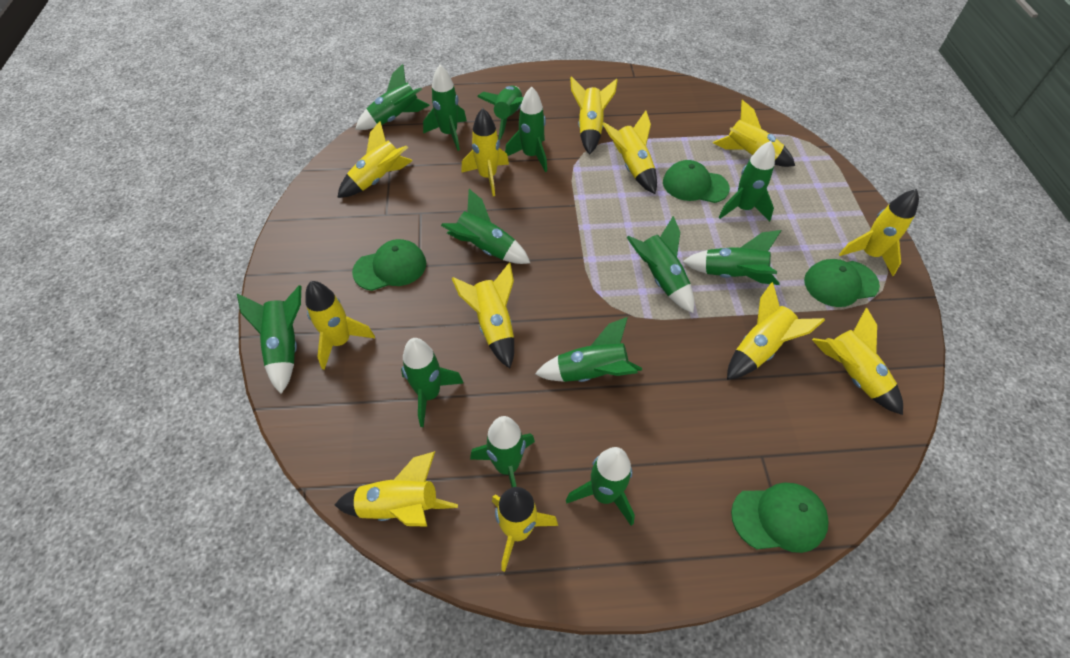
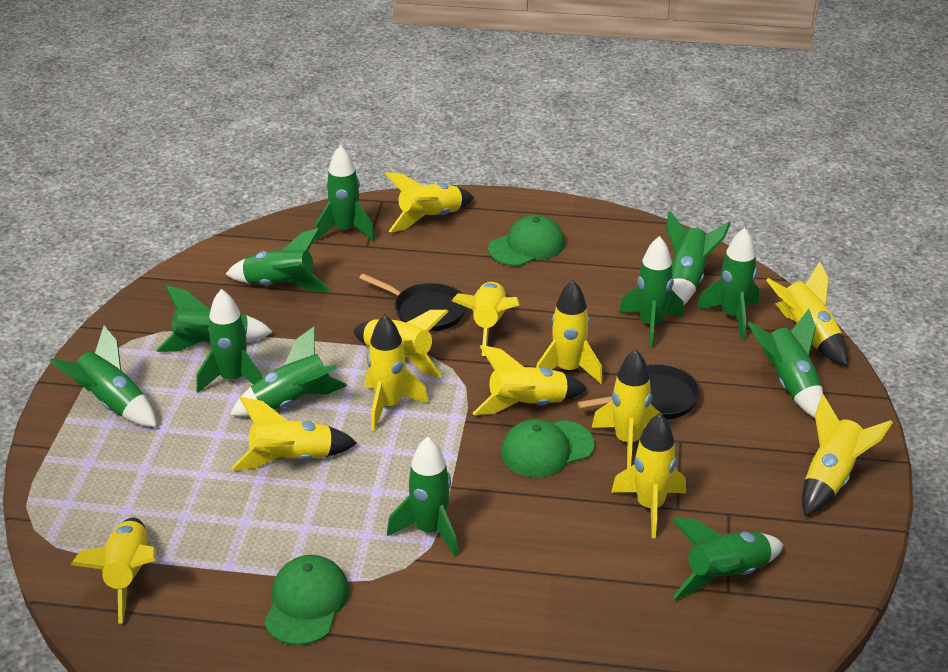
black pan: 0 -> 2
green cap: 4 -> 3
green rocket: 13 -> 12

